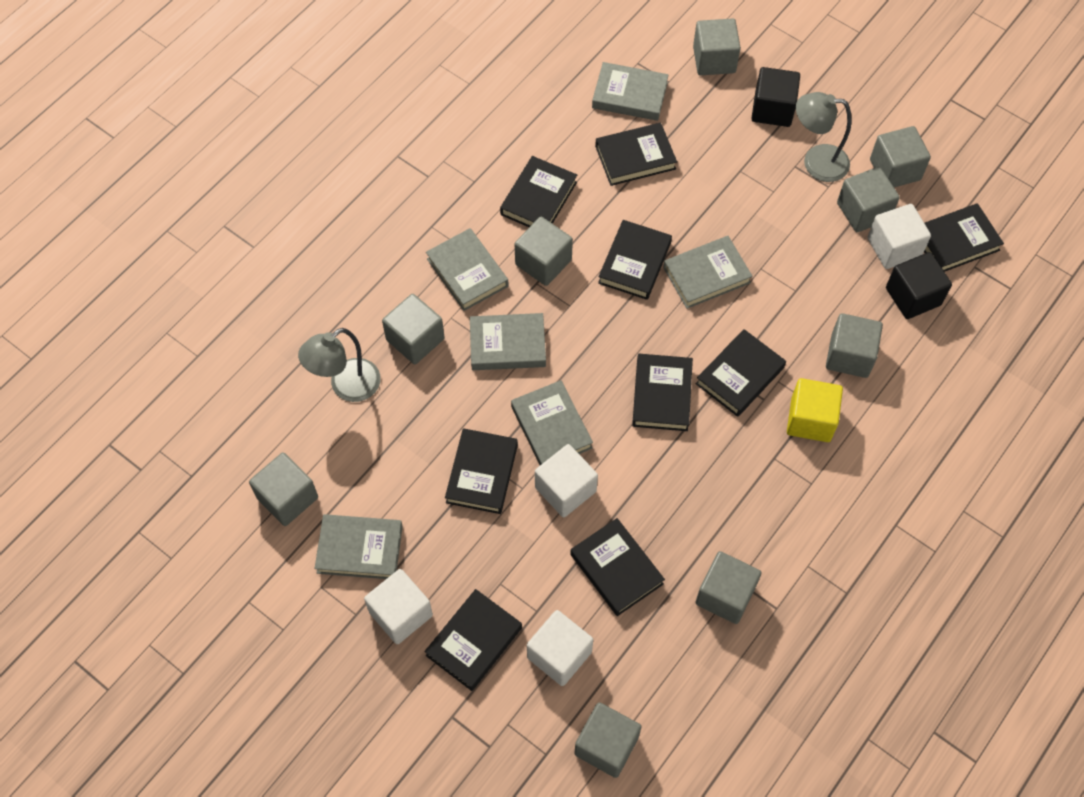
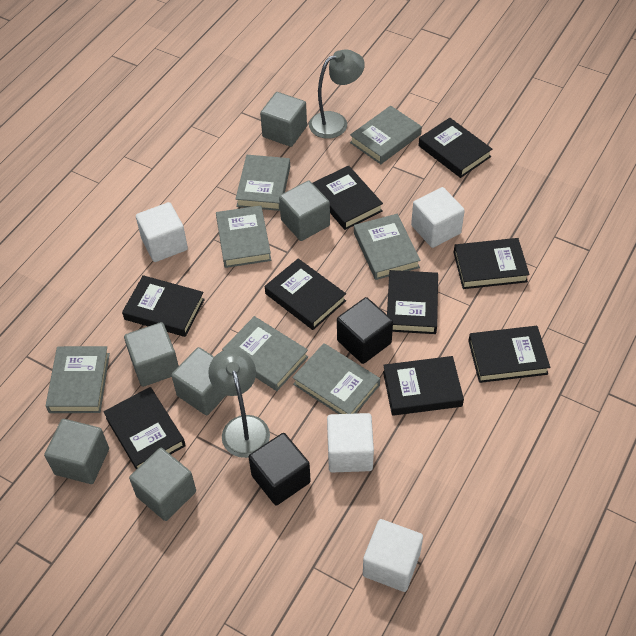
grey book: 6 -> 7
grey cube: 9 -> 6
yellow cube: 1 -> 0

